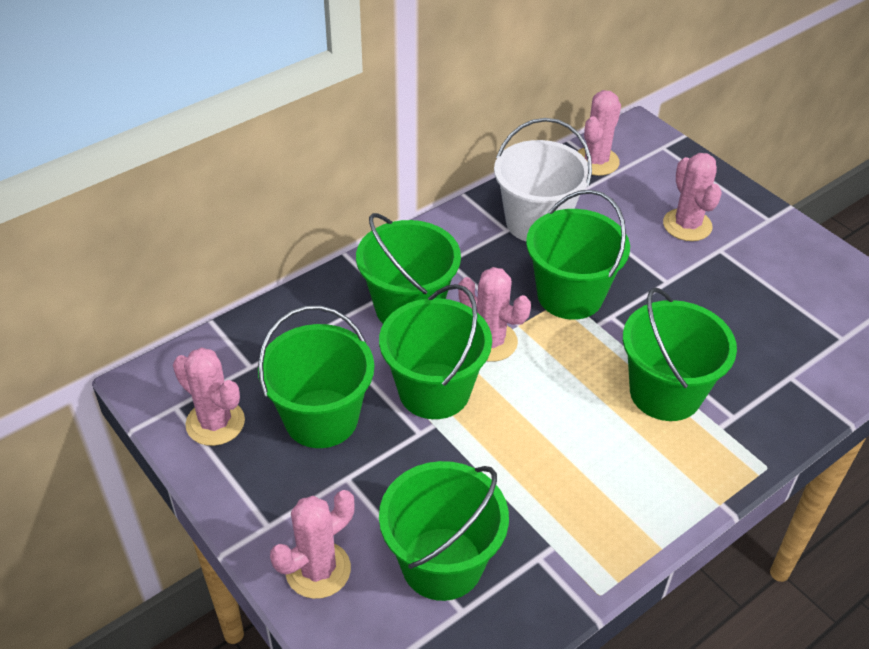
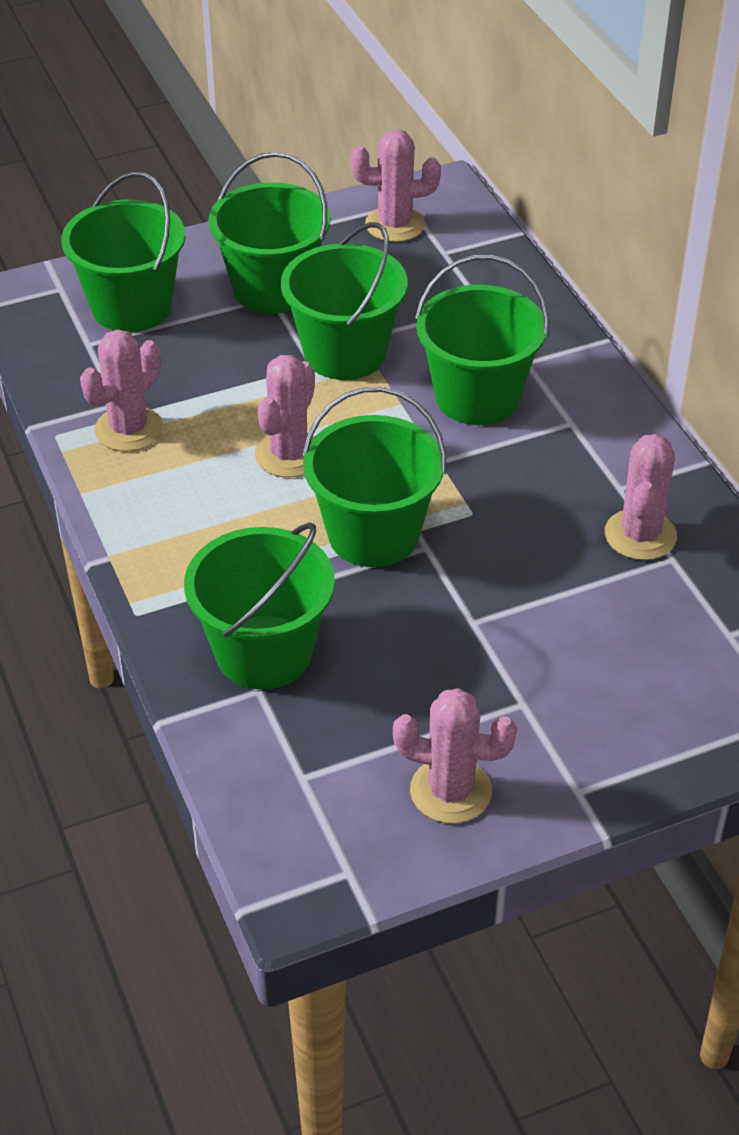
white bucket: 1 -> 0

